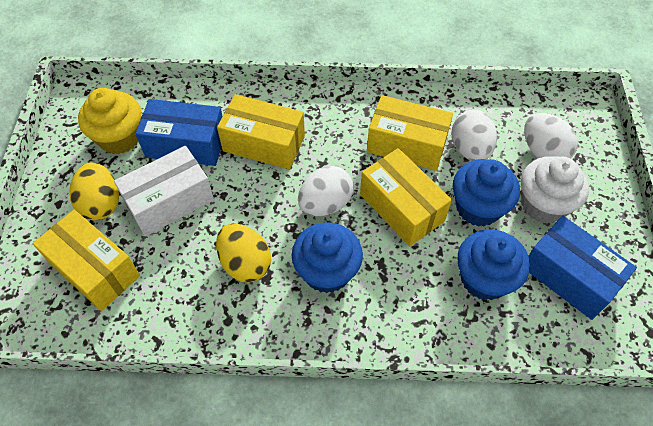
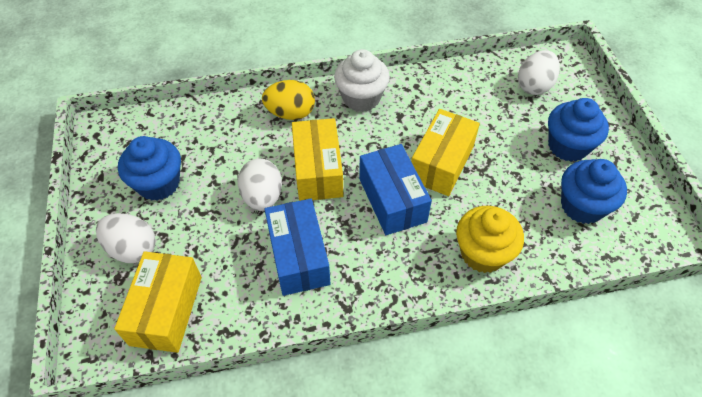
white box: 1 -> 0
yellow box: 4 -> 3
yellow egg: 2 -> 1

